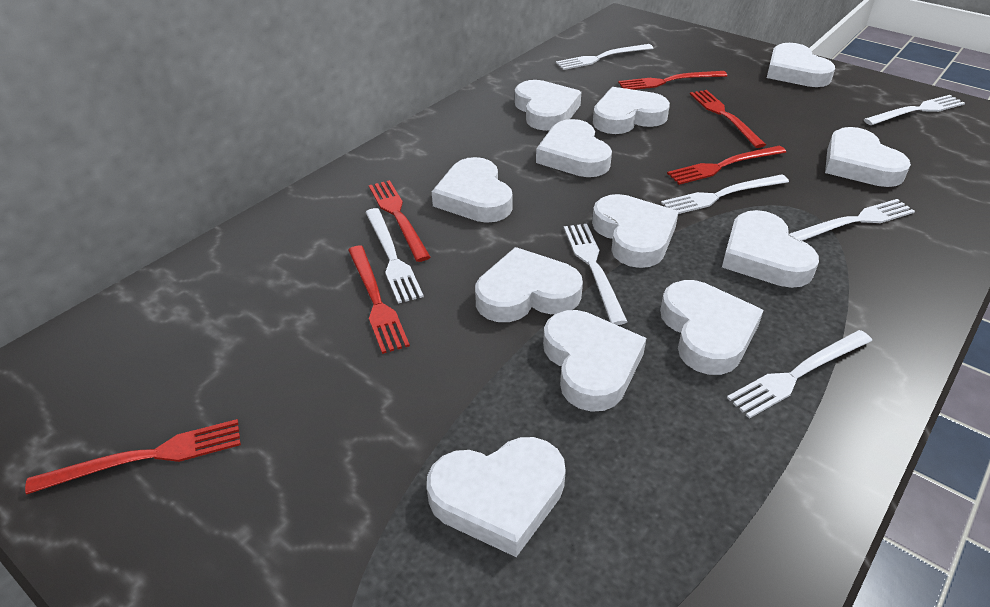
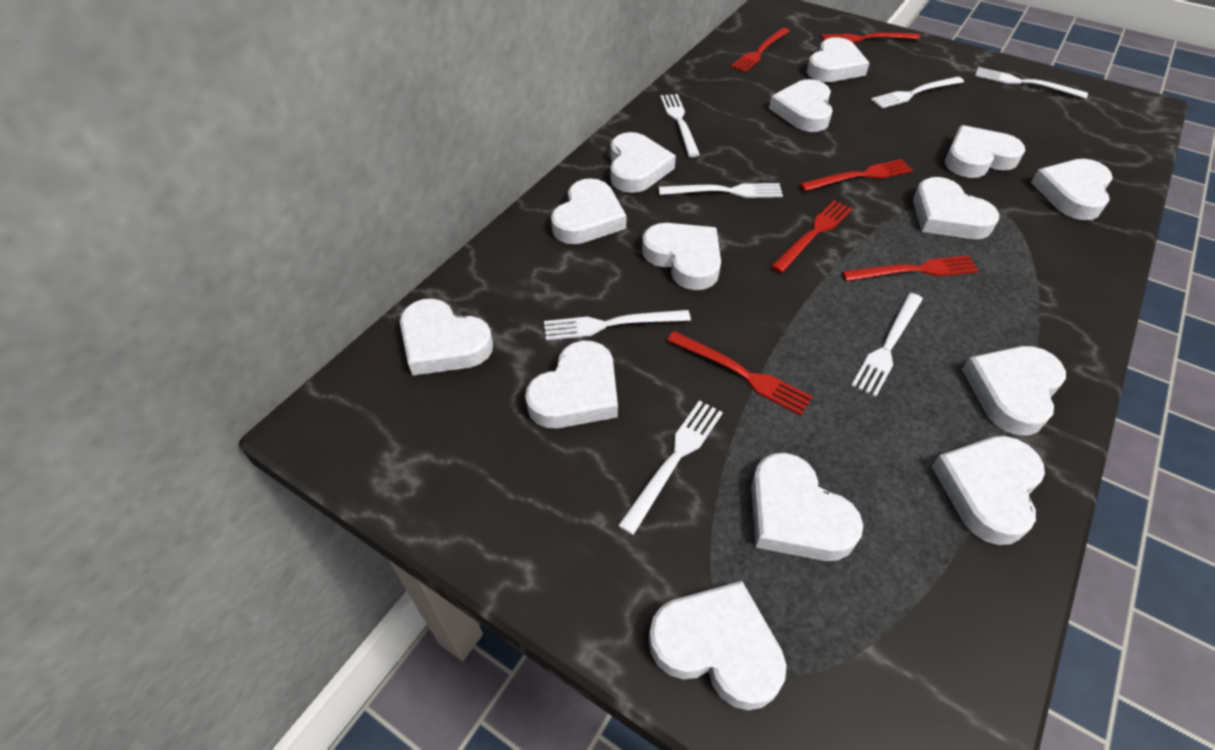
white heart: 12 -> 14

